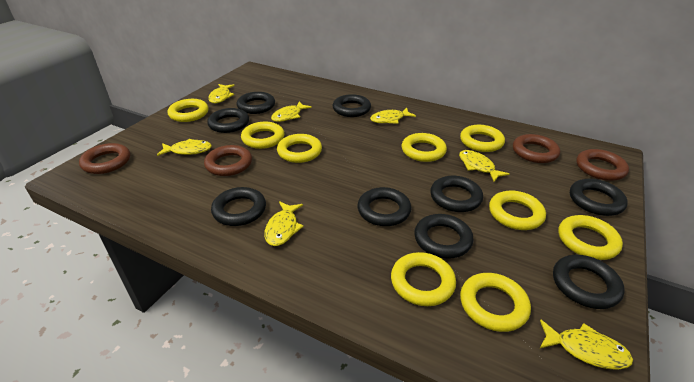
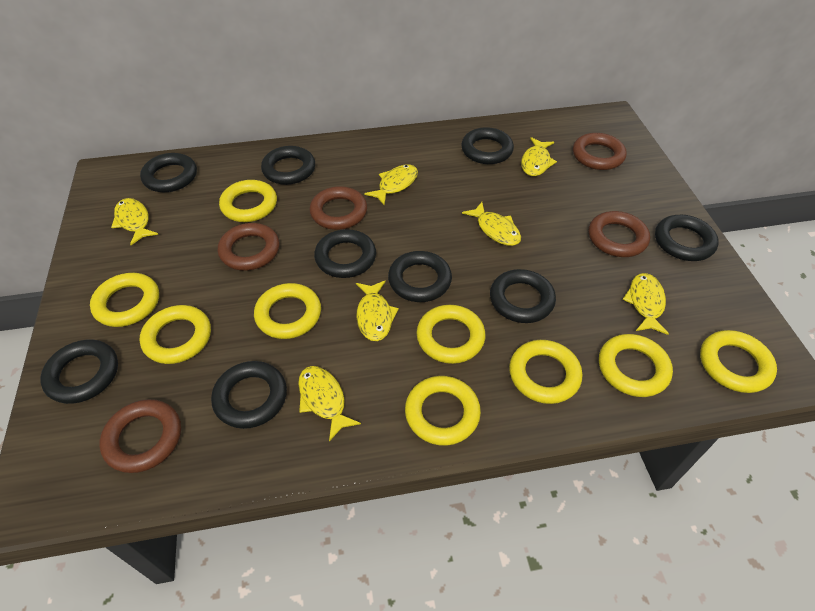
brown ring: 4 -> 5

